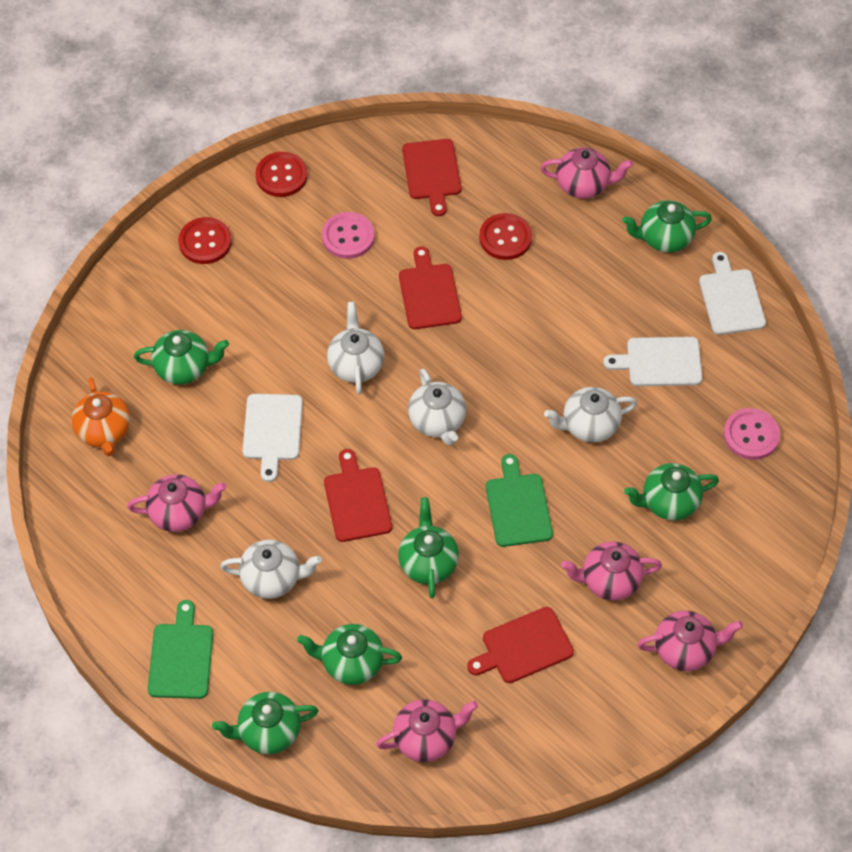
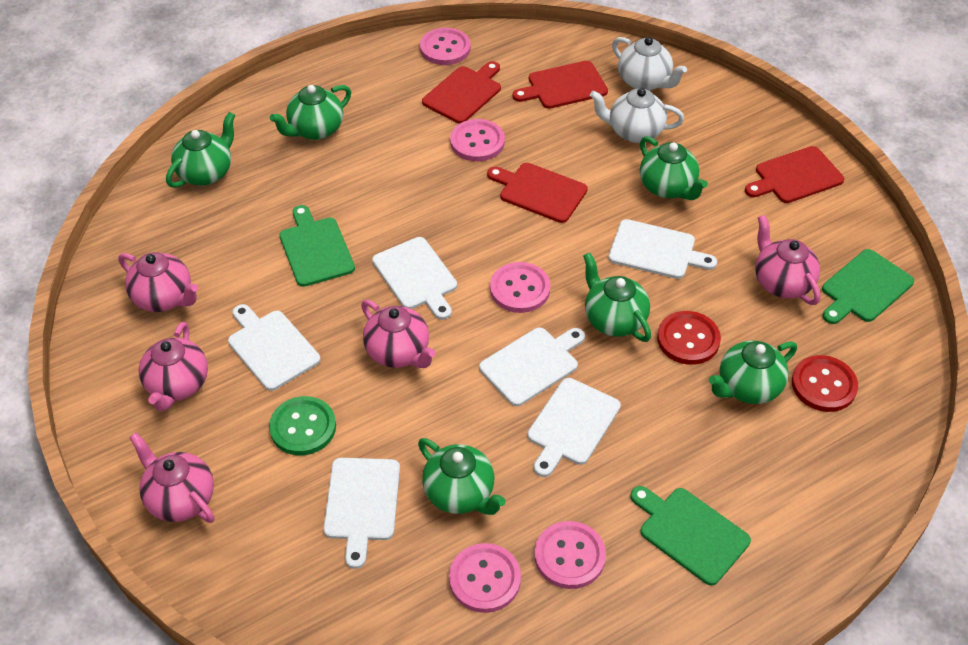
green button: 0 -> 1
green cutting board: 2 -> 3
orange teapot: 1 -> 0
pink button: 2 -> 5
red button: 3 -> 2
white cutting board: 3 -> 6
white teapot: 4 -> 2

